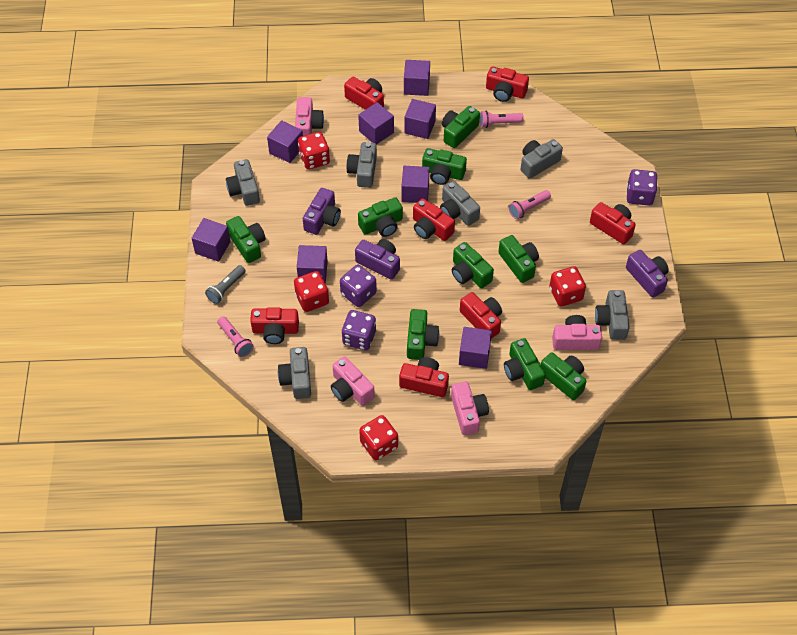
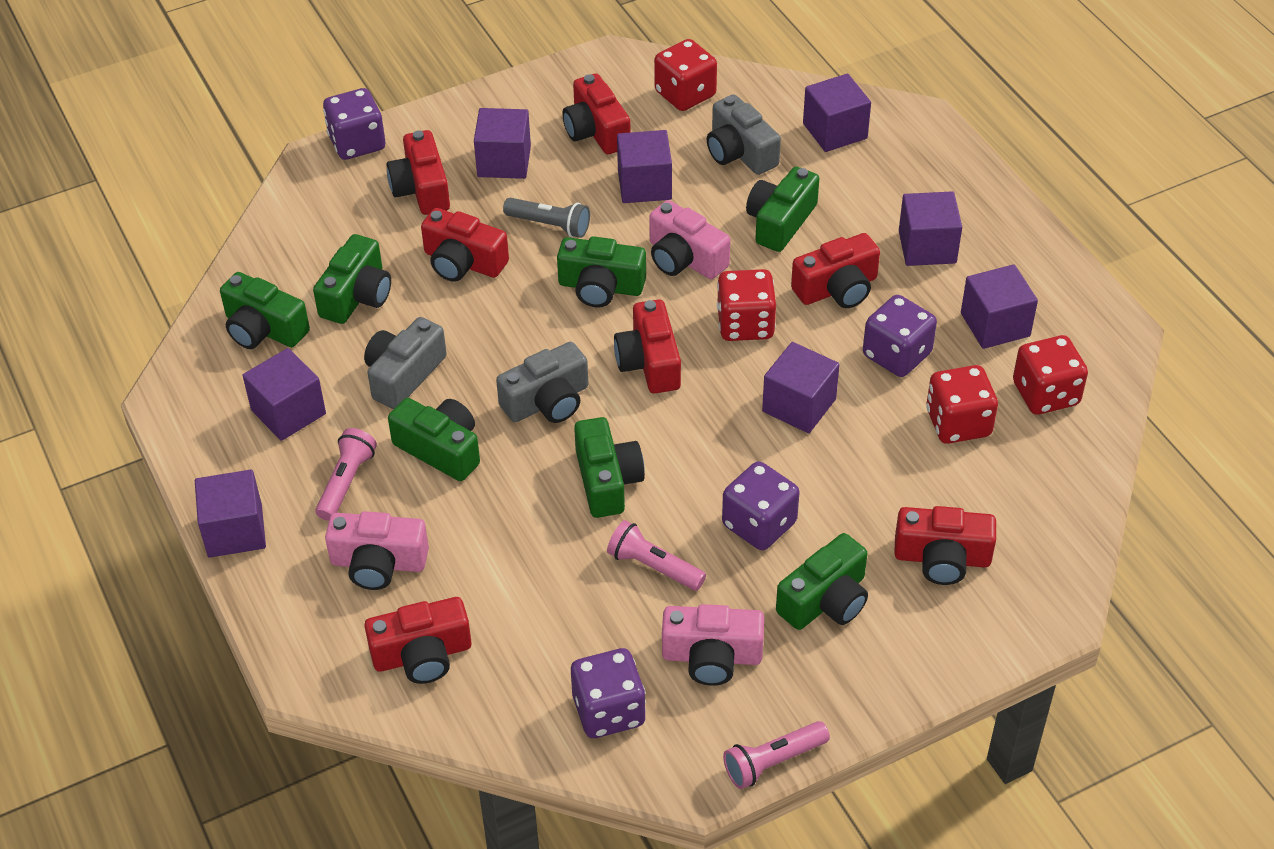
green camera: 9 -> 7
grey camera: 6 -> 3
pink camera: 4 -> 3
purple camera: 3 -> 0
purple dice: 3 -> 4

